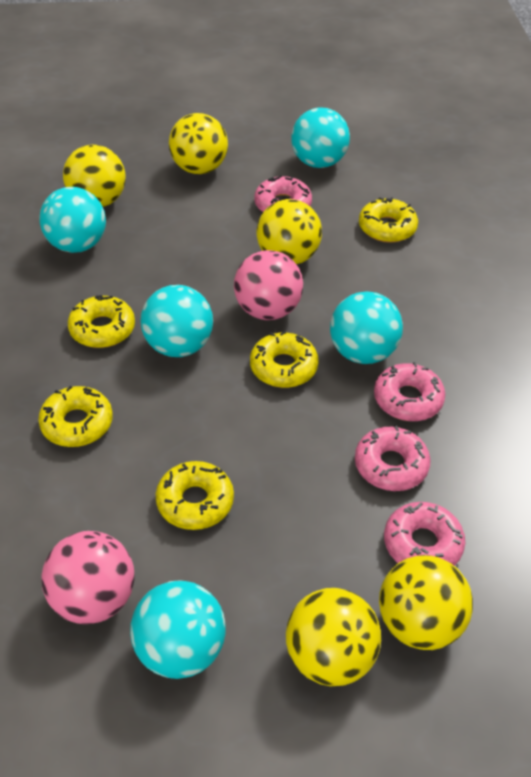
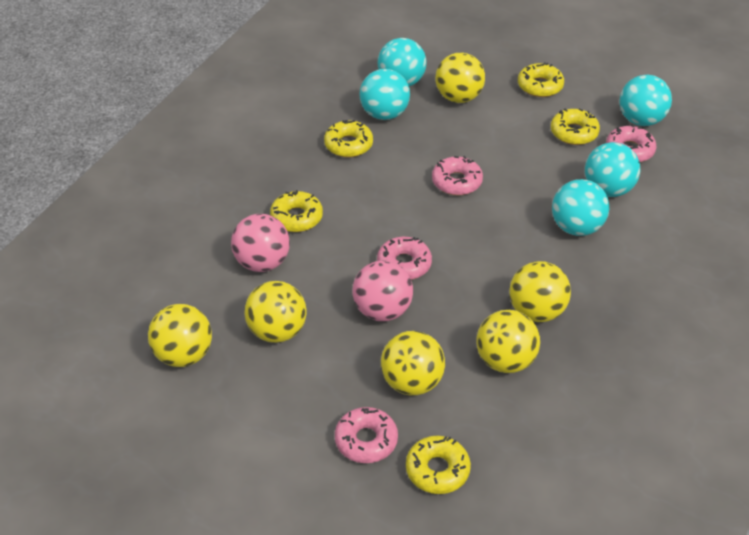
yellow ball: 5 -> 6

